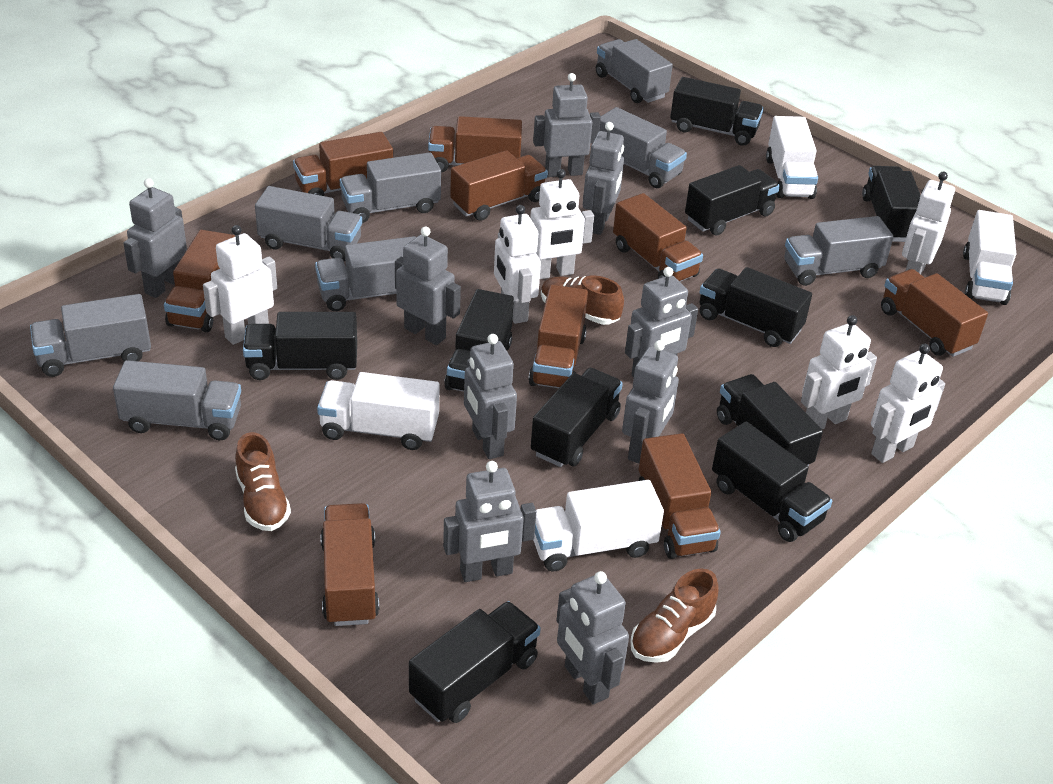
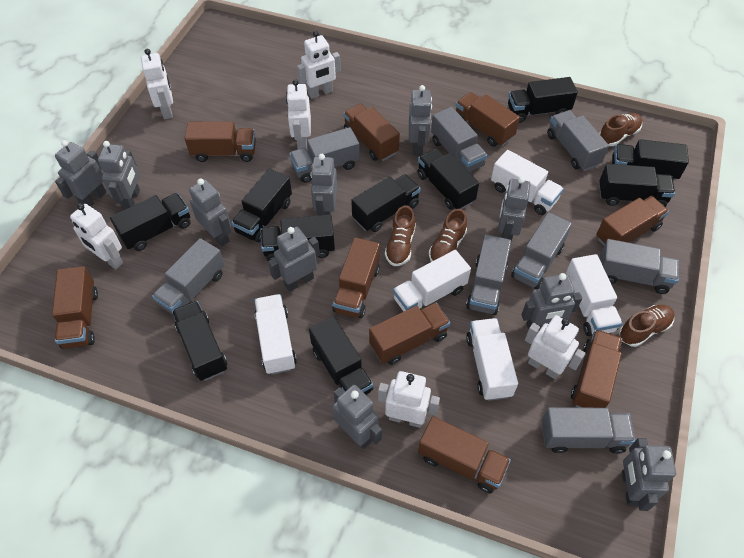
brown shoe: 3 -> 4
grey robot: 9 -> 10
white truck: 4 -> 5

